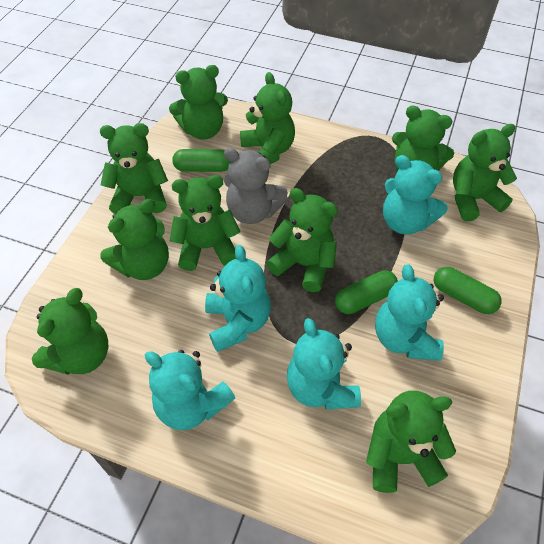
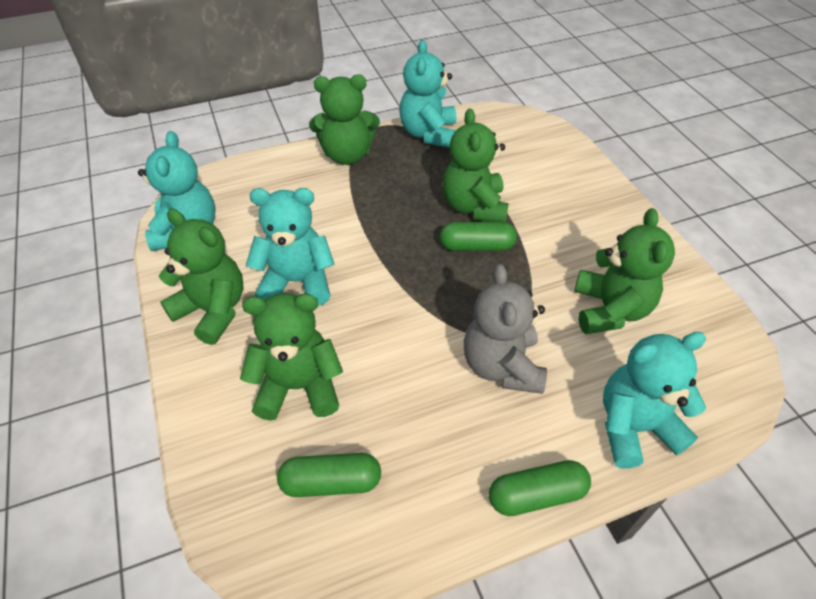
green teddy bear: 10 -> 5
turquoise teddy bear: 5 -> 4

